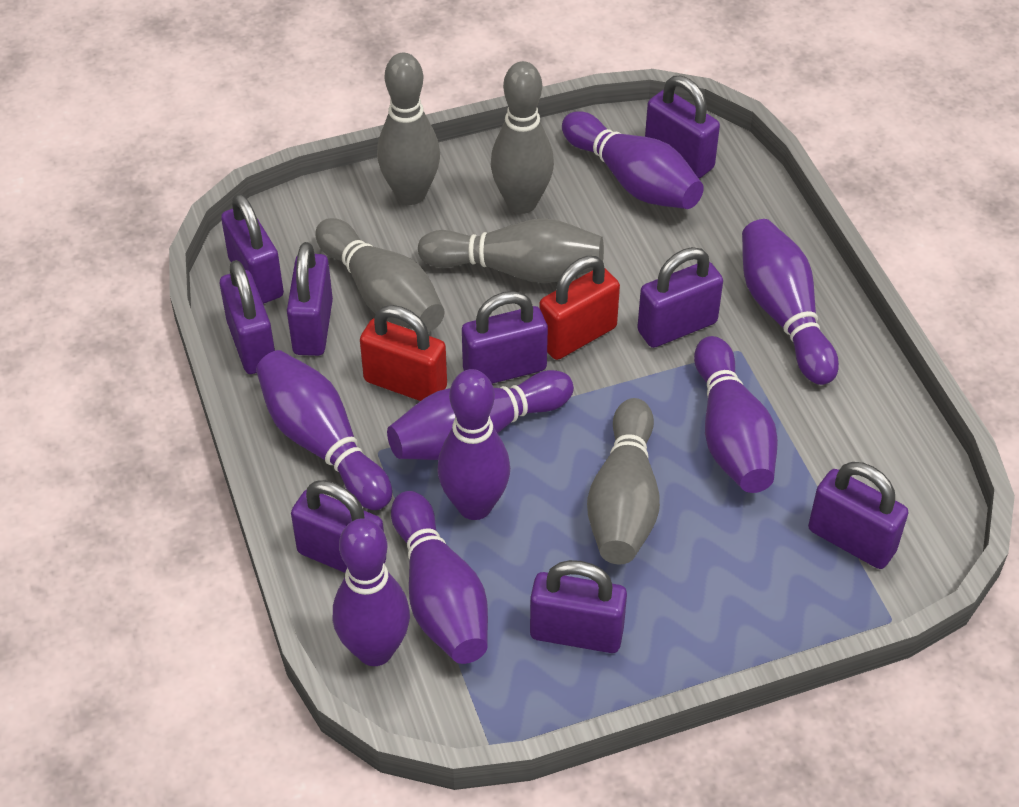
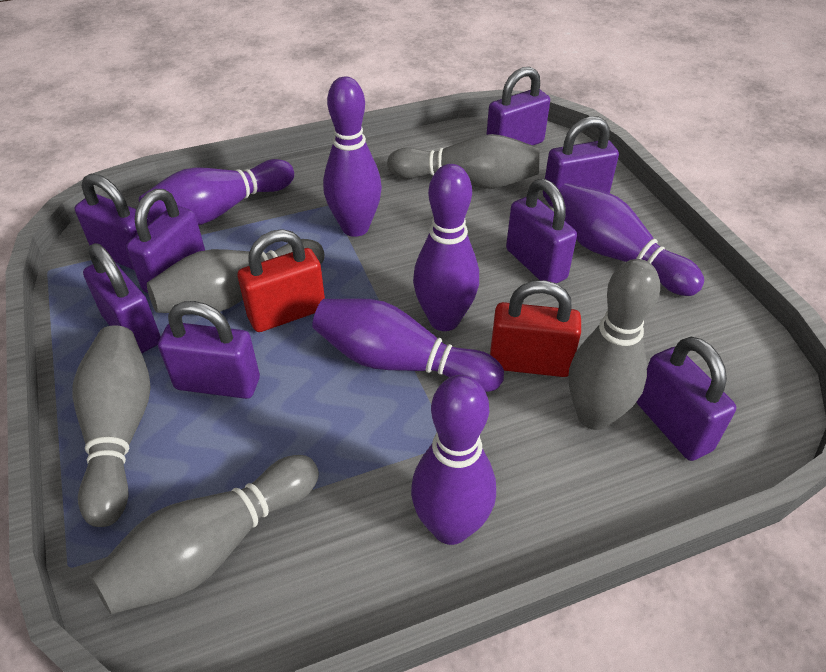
purple bowling pin: 8 -> 6
purple padlock: 9 -> 8

